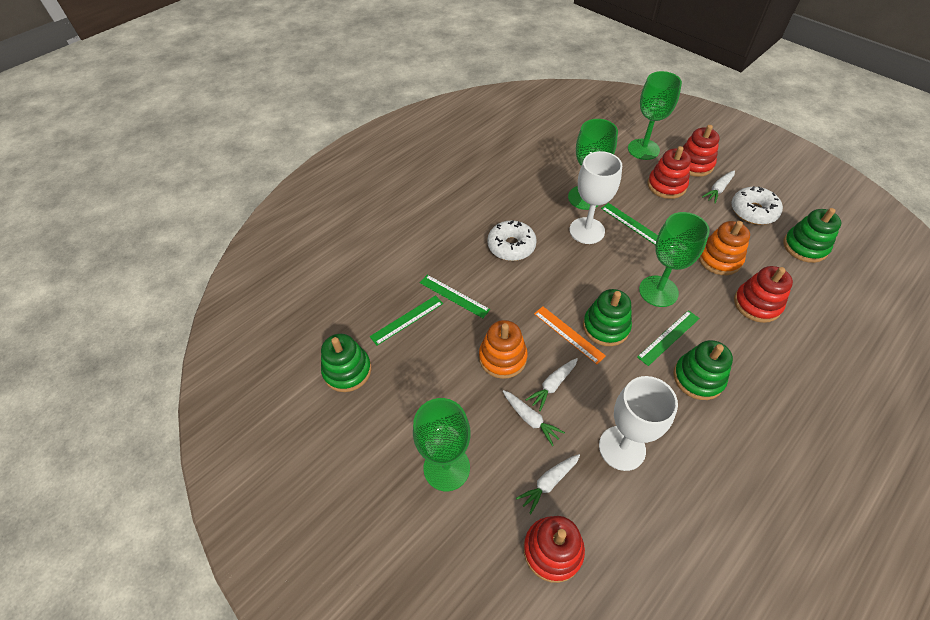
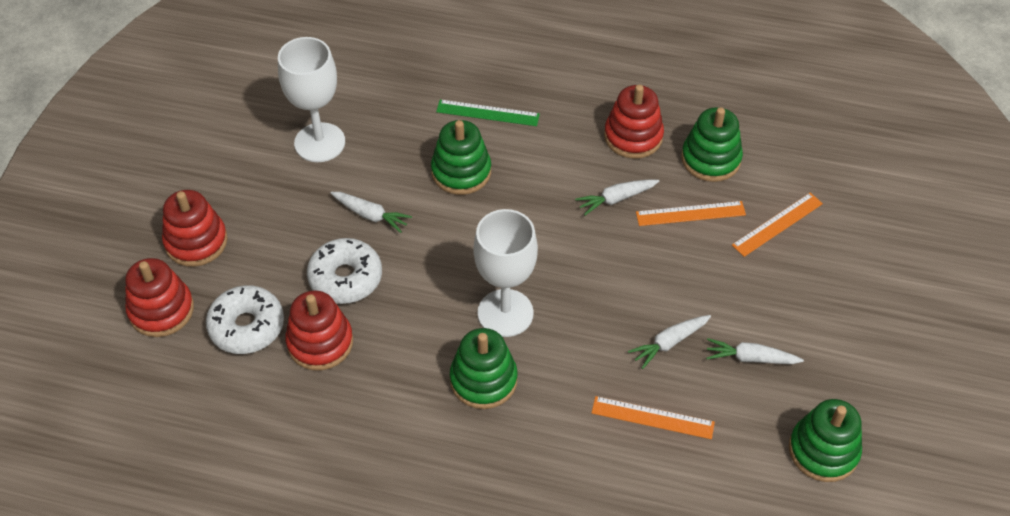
green goblet: 4 -> 0
green ruler: 4 -> 1
orange ruler: 1 -> 3
orange stacking toy: 2 -> 0

